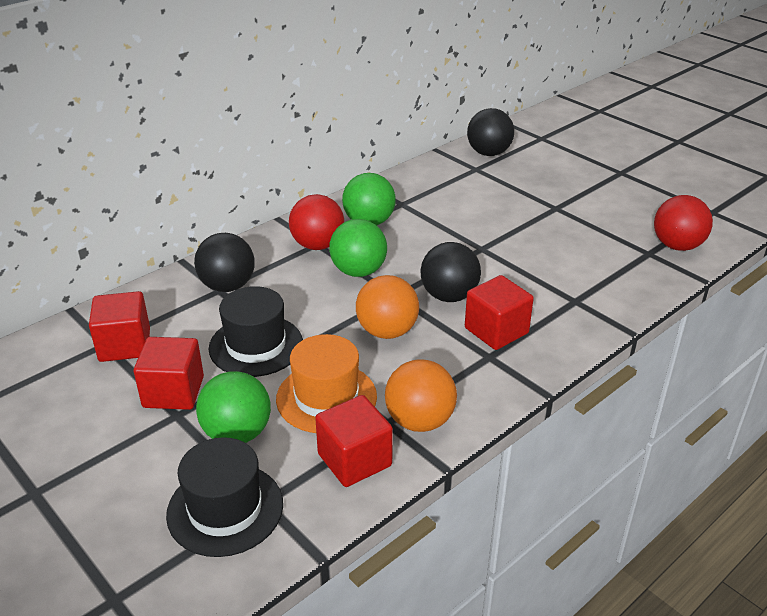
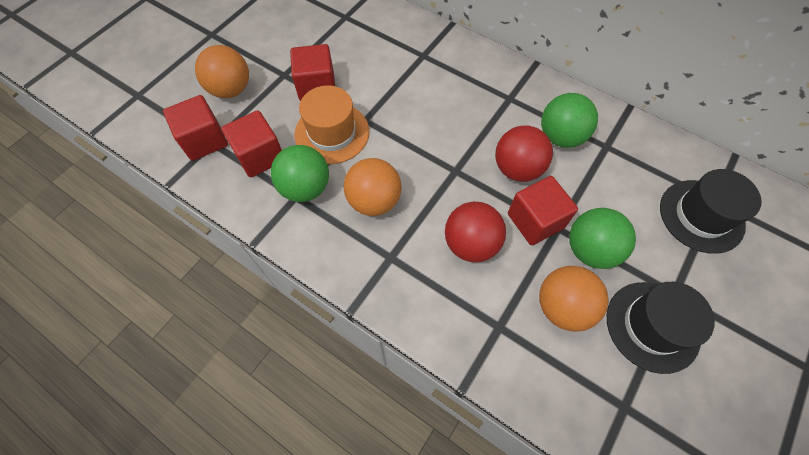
black ball: 3 -> 0
orange ball: 2 -> 3

